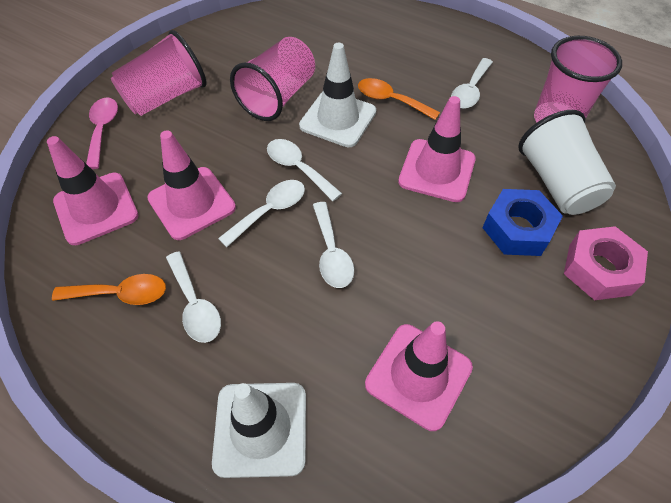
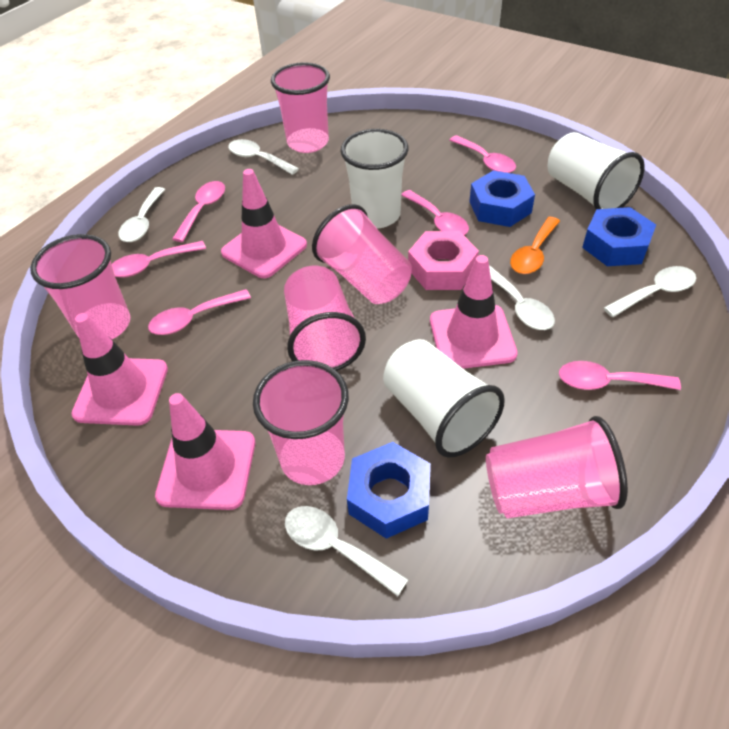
blue nut: 1 -> 3
orange spoon: 2 -> 1
pink cup: 3 -> 6
pink spoon: 1 -> 6
white cup: 1 -> 3
white traffic cone: 2 -> 0

